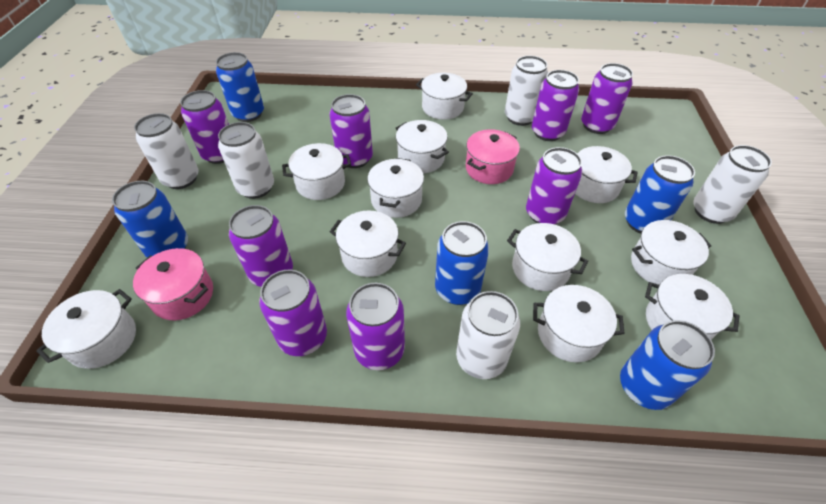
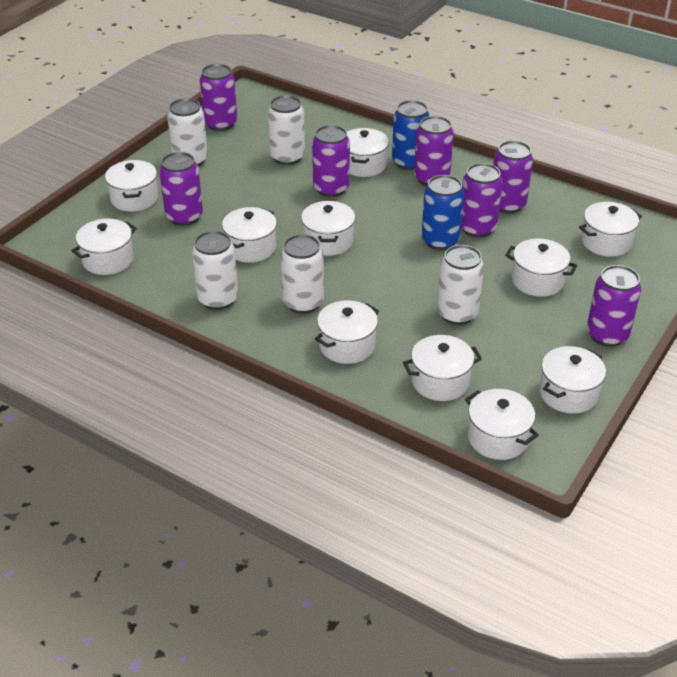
blue can: 5 -> 2
pink pot: 2 -> 0
purple can: 8 -> 7

